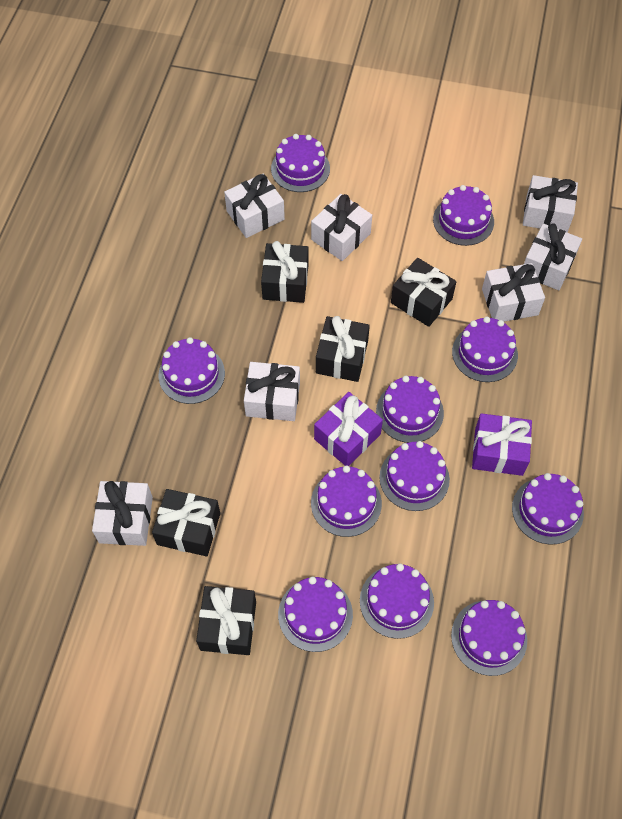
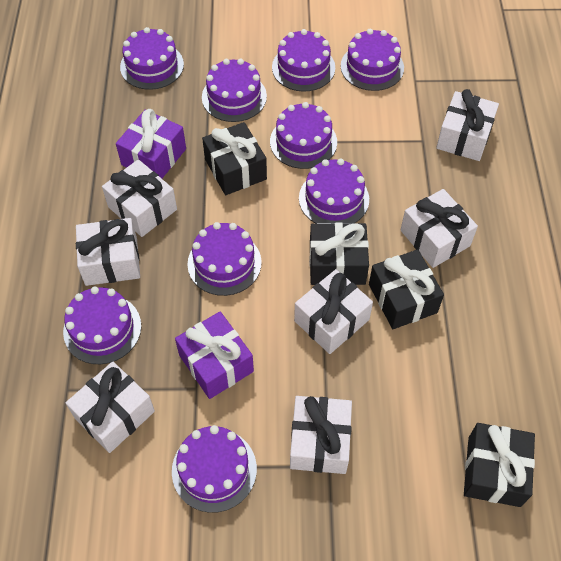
black gift: 5 -> 4
purple cake: 11 -> 9

